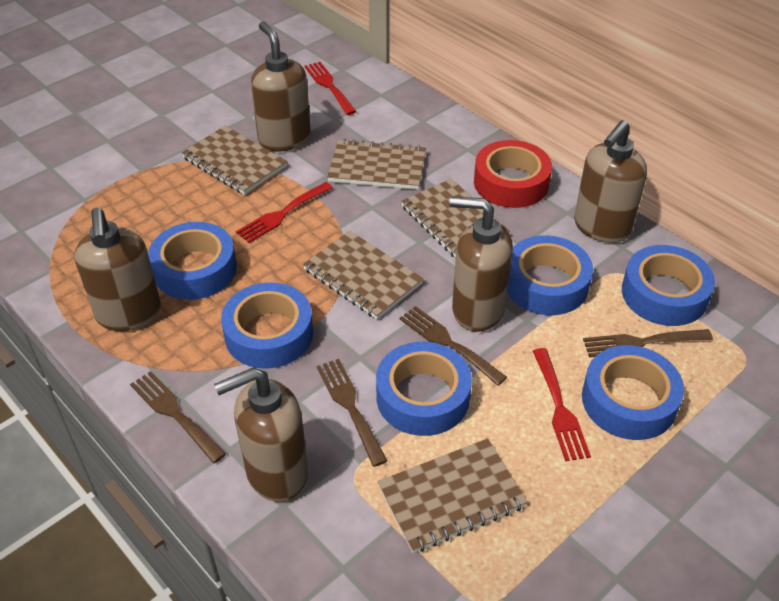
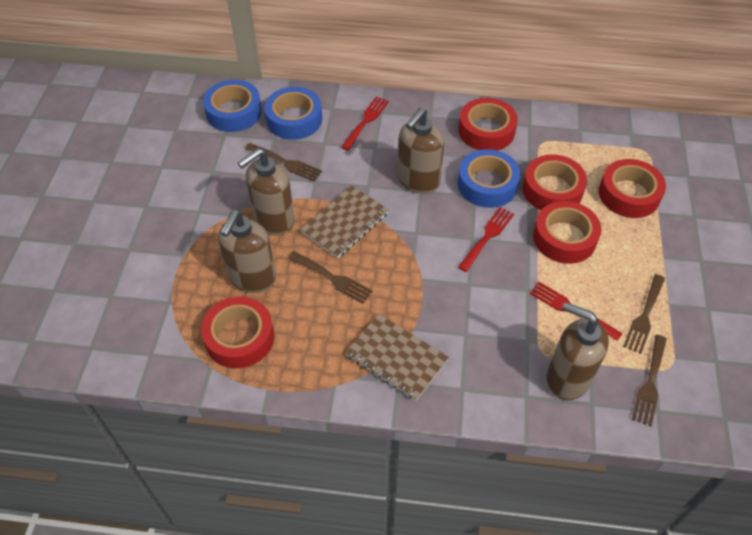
blue tape: 6 -> 3
brown notebook: 5 -> 2
brown soap dispenser: 5 -> 4
red tape: 1 -> 5

